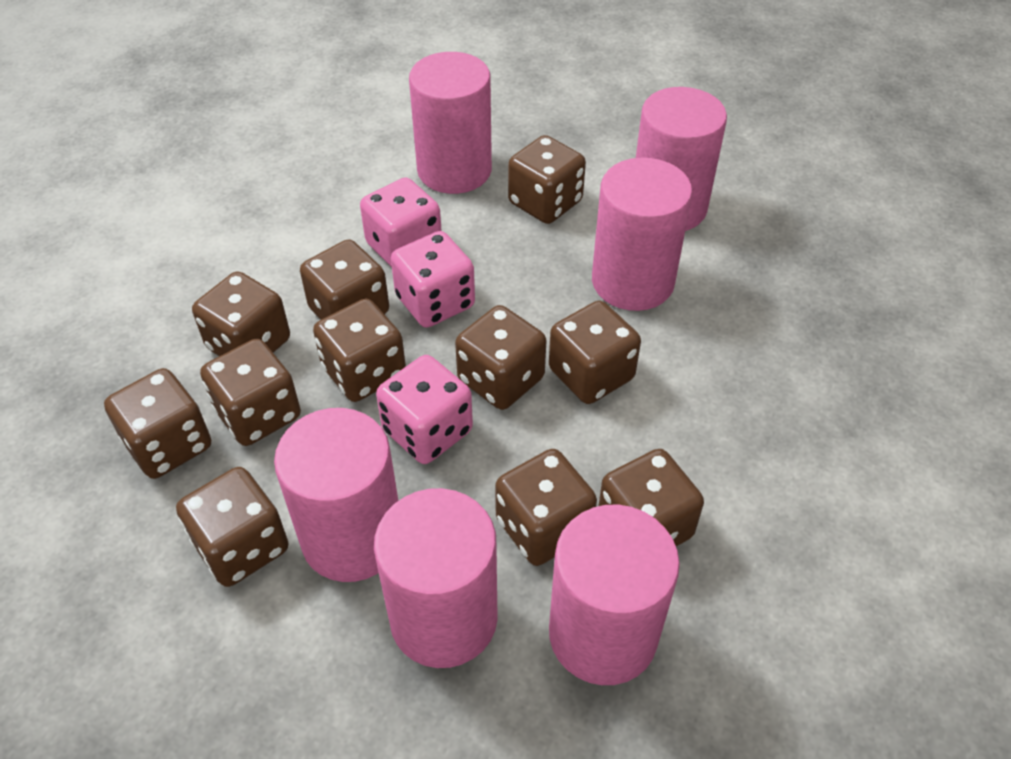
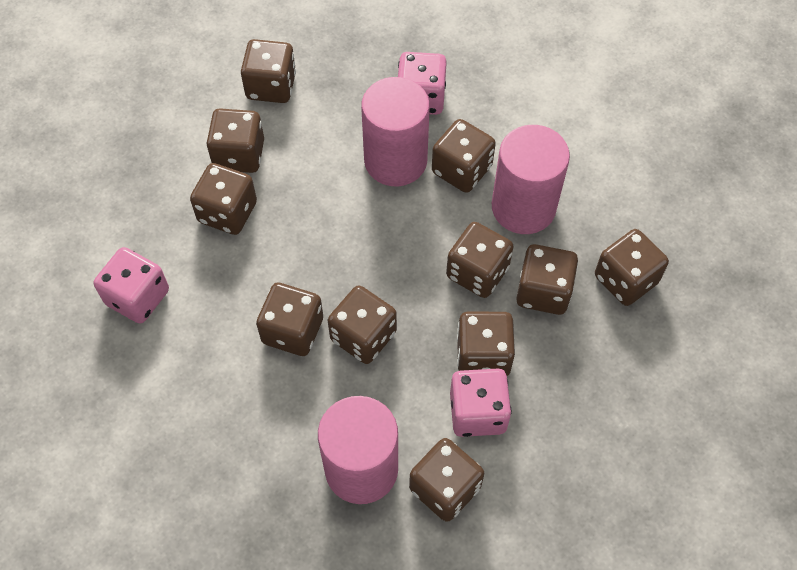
pink cylinder: 6 -> 3

